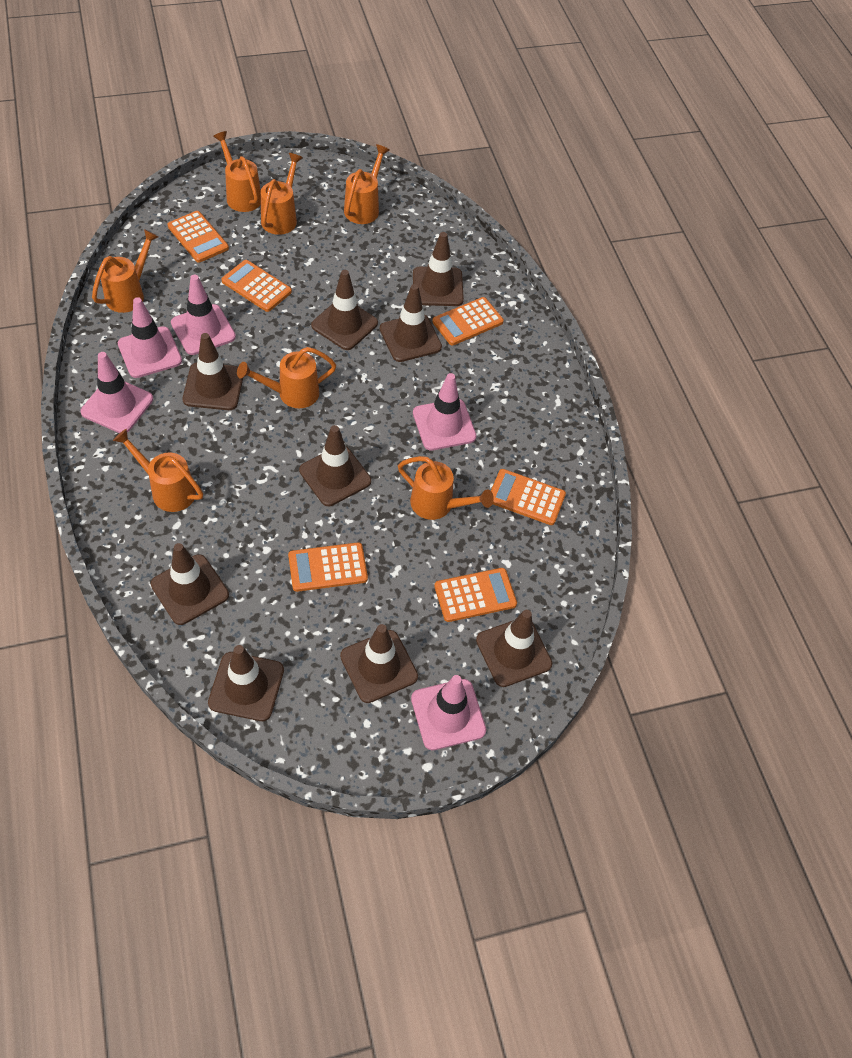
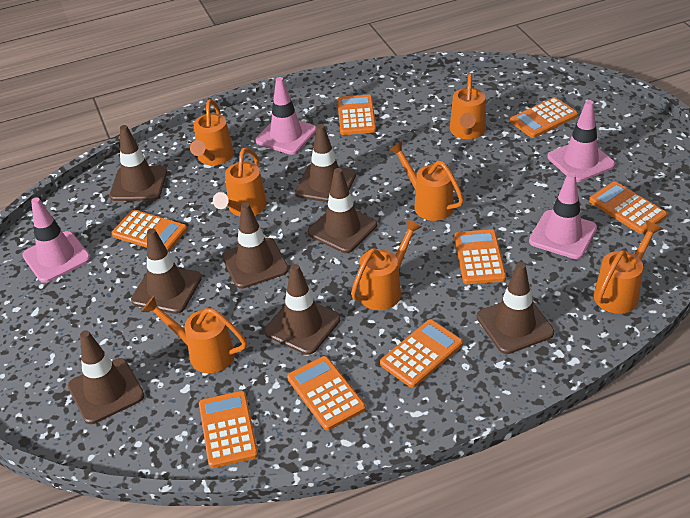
brown traffic cone: 9 -> 8
orange calculator: 6 -> 8
pink traffic cone: 5 -> 4

